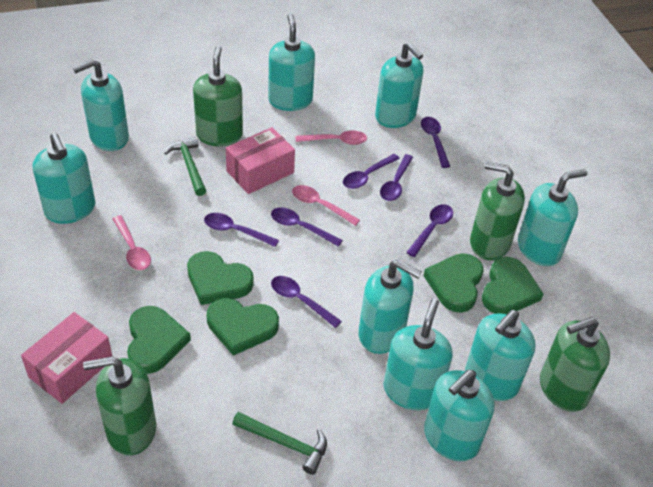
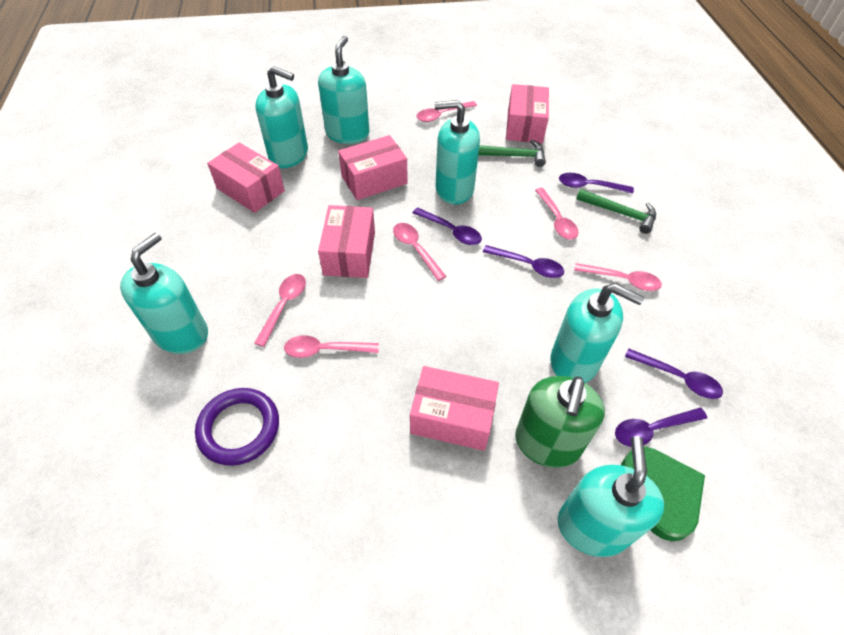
green heart: 5 -> 1
green soap dispenser: 4 -> 1
pink box: 2 -> 5
pink spoon: 3 -> 6
purple ring: 0 -> 1
purple spoon: 7 -> 5
turquoise soap dispenser: 9 -> 6

